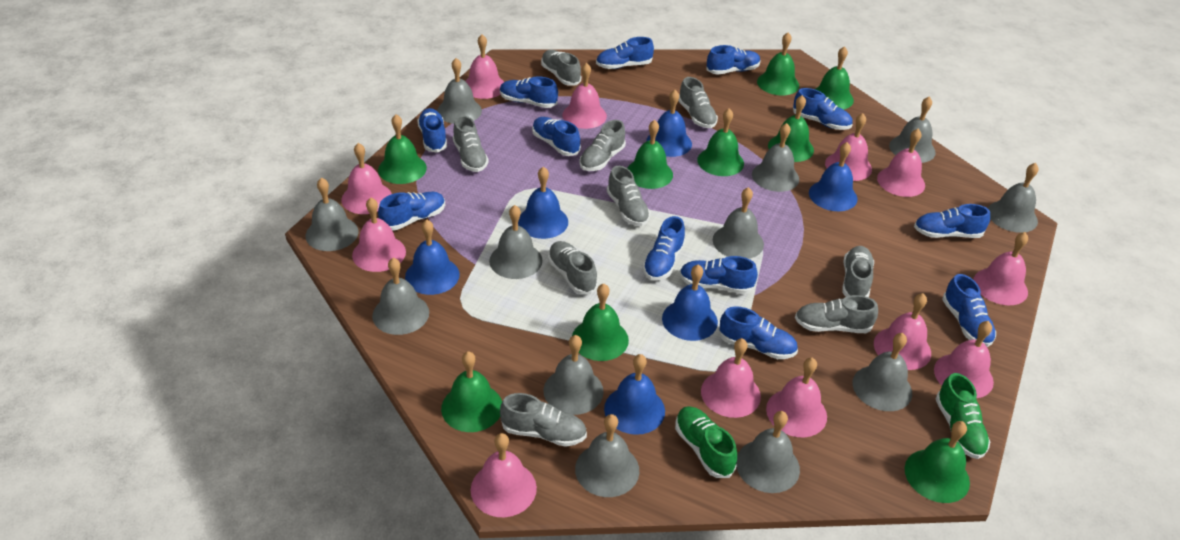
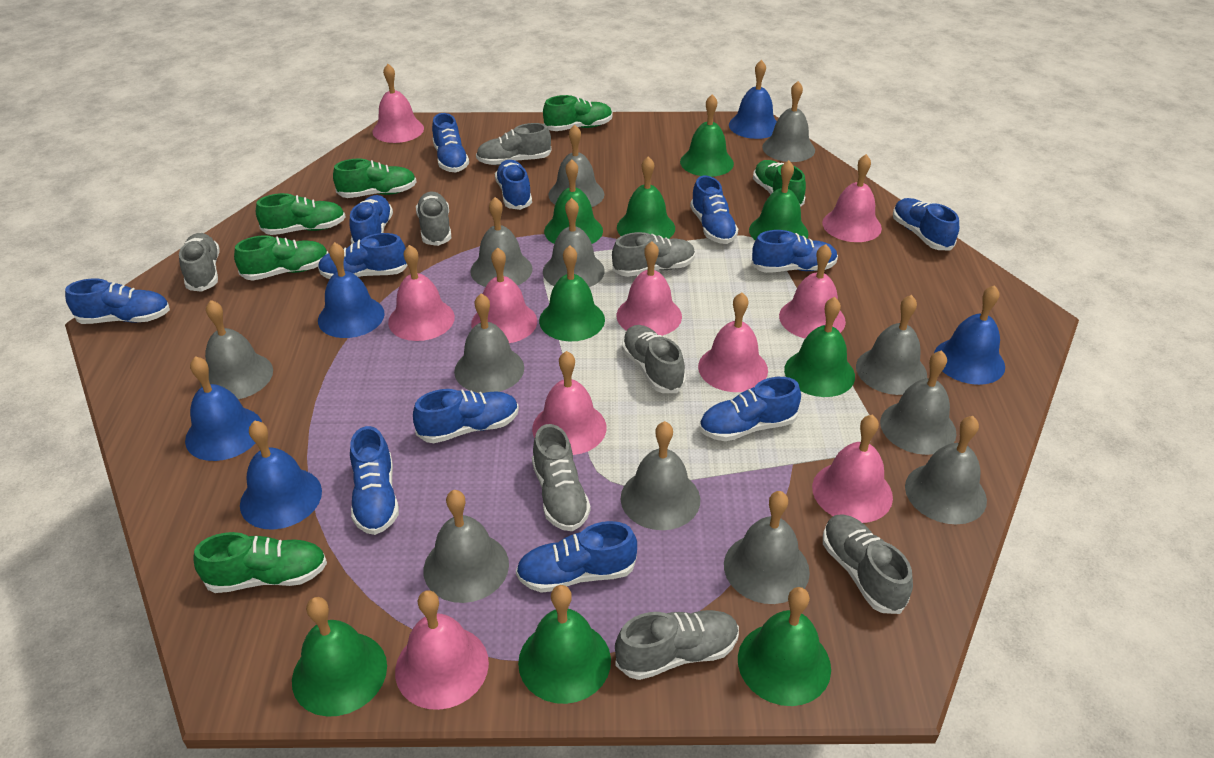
blue bell: 6 -> 5
green shoe: 2 -> 6
grey shoe: 9 -> 8
pink bell: 12 -> 10

